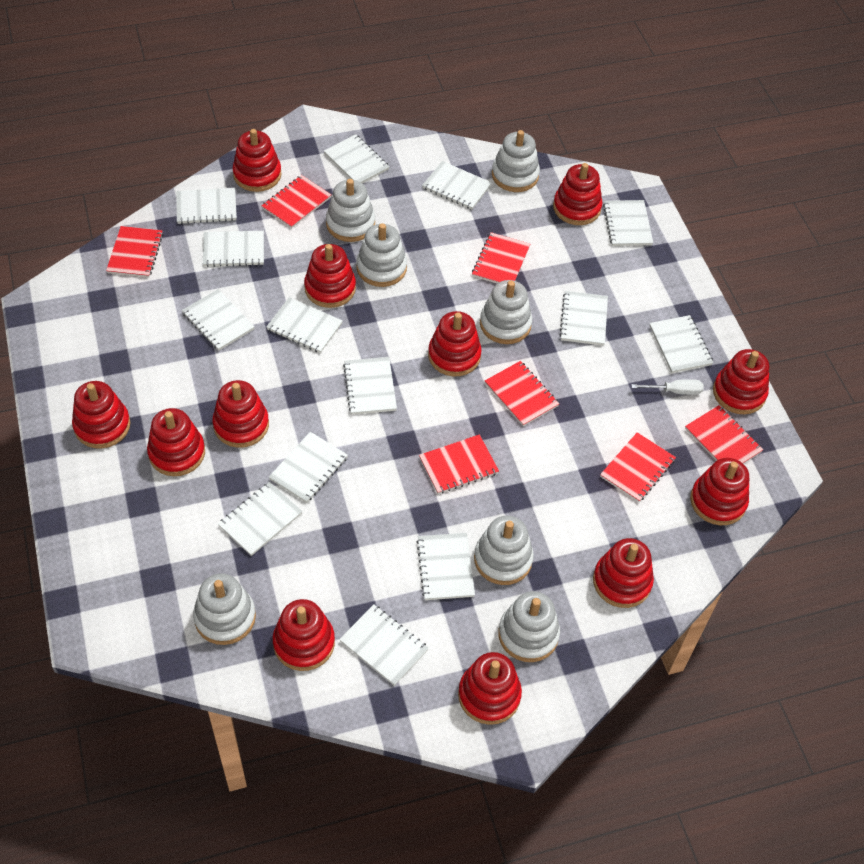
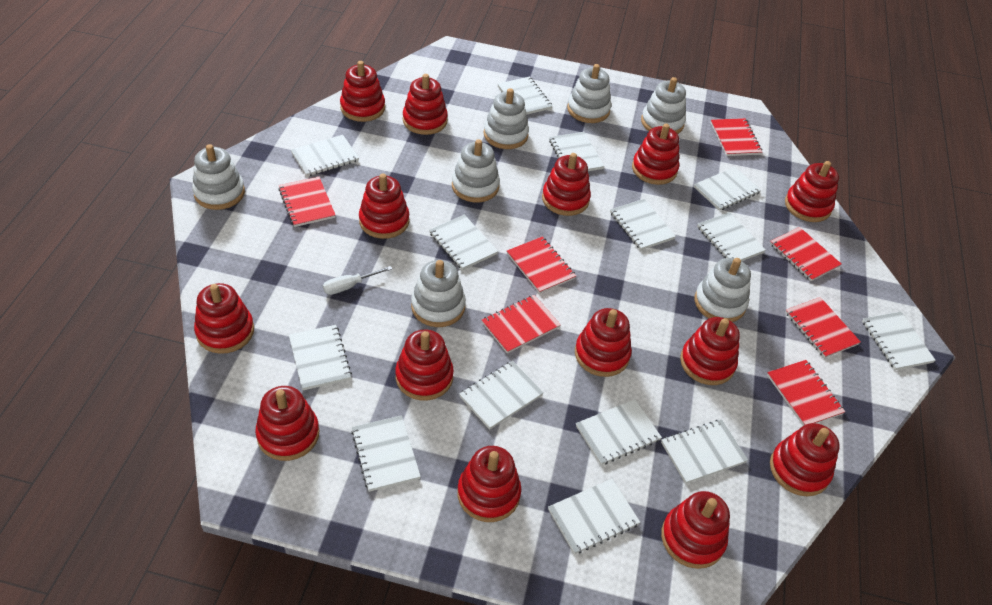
red stacking toy: 12 -> 14

